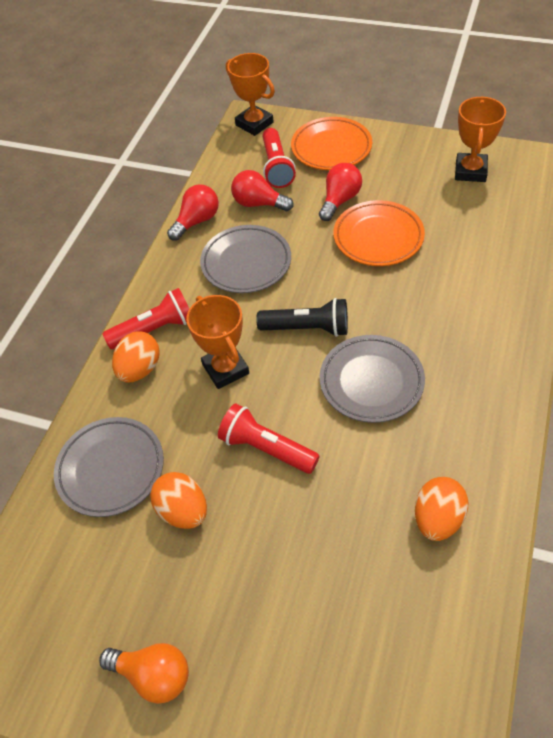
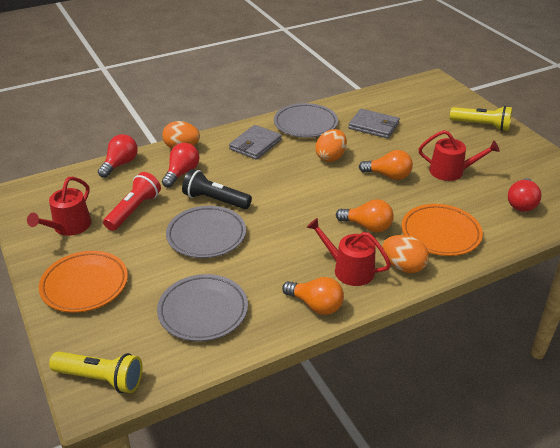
grey wallet: 0 -> 2
orange light bulb: 1 -> 3
orange trophy: 3 -> 0
red flashlight: 3 -> 1
red watering can: 0 -> 3
yellow flashlight: 0 -> 2

